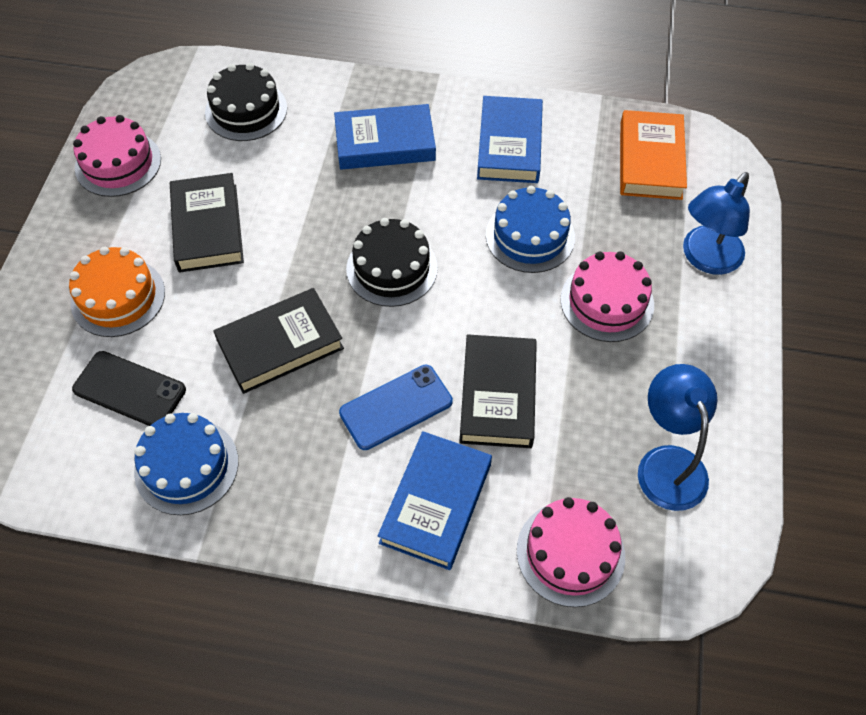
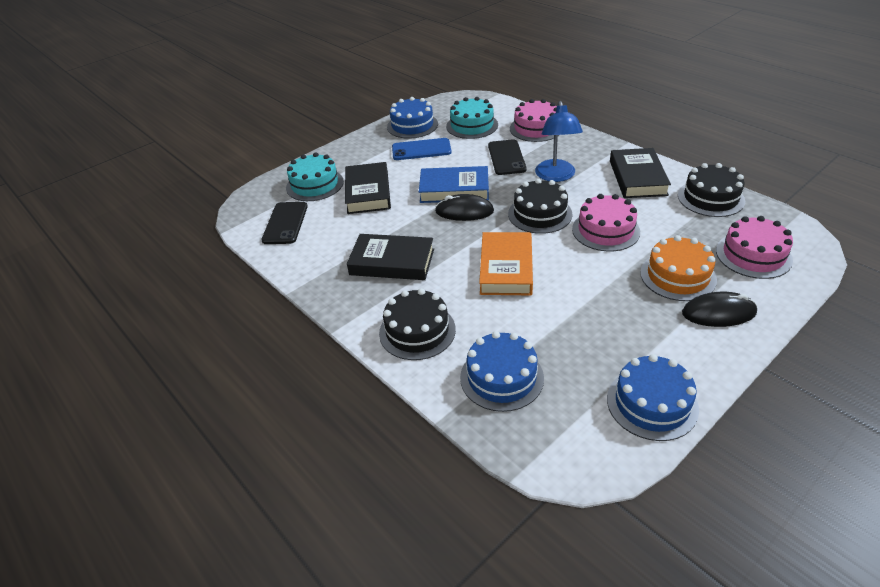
black cake: 2 -> 3
black mouse: 0 -> 2
black phone: 1 -> 2
blue book: 3 -> 1
blue cake: 2 -> 3
blue lamp: 2 -> 1
turquoise cake: 0 -> 2

